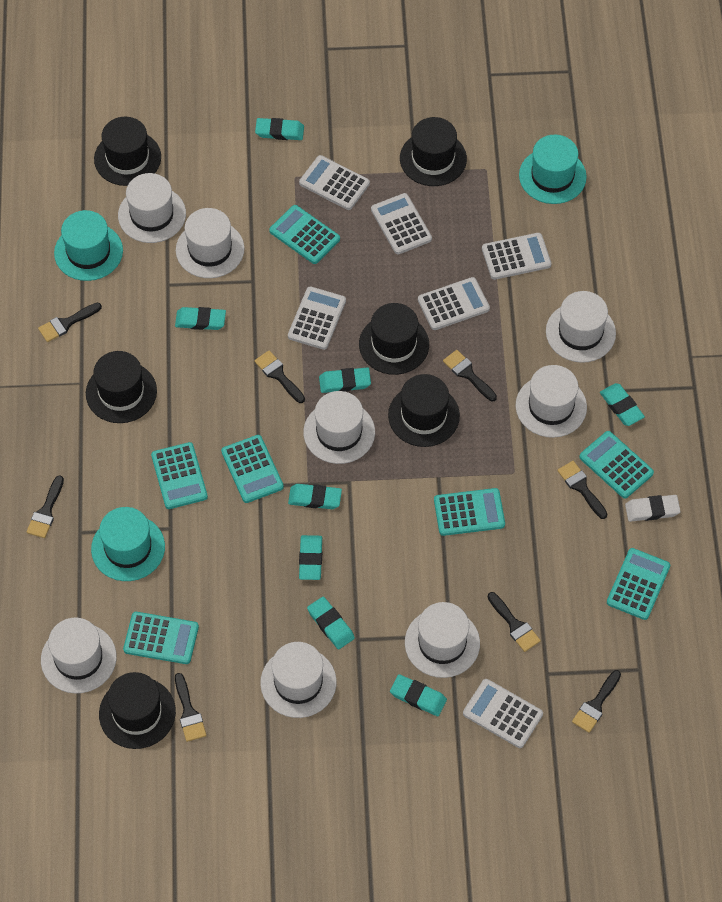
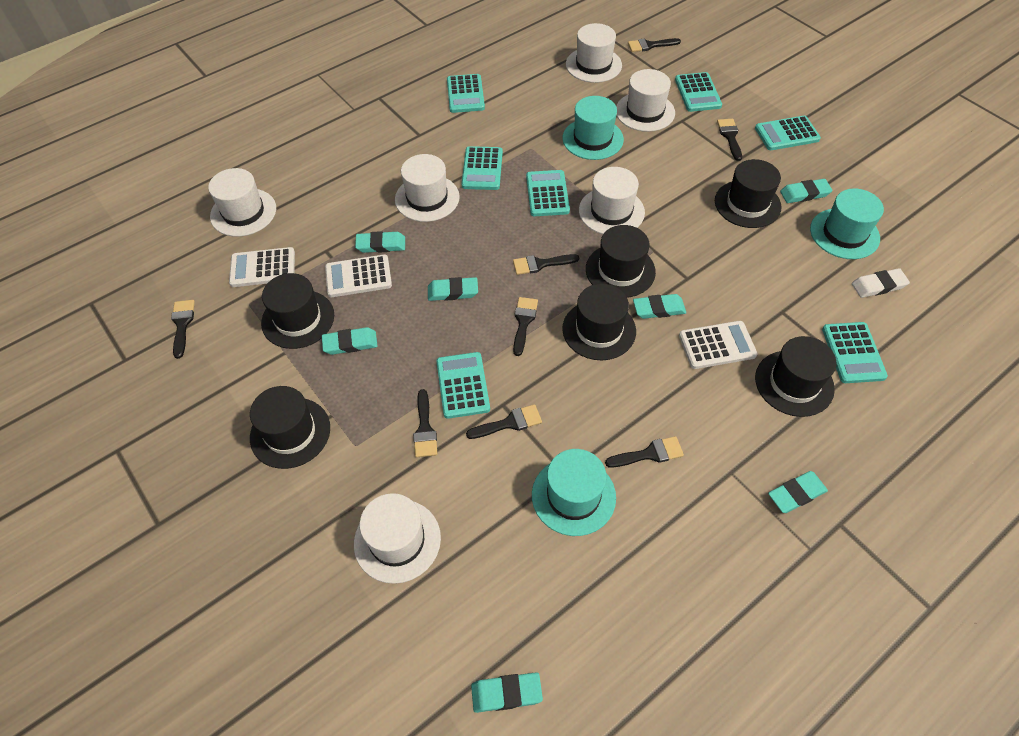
turquoise eraser: 8 -> 7
white calculator: 6 -> 3
white hat: 8 -> 6

